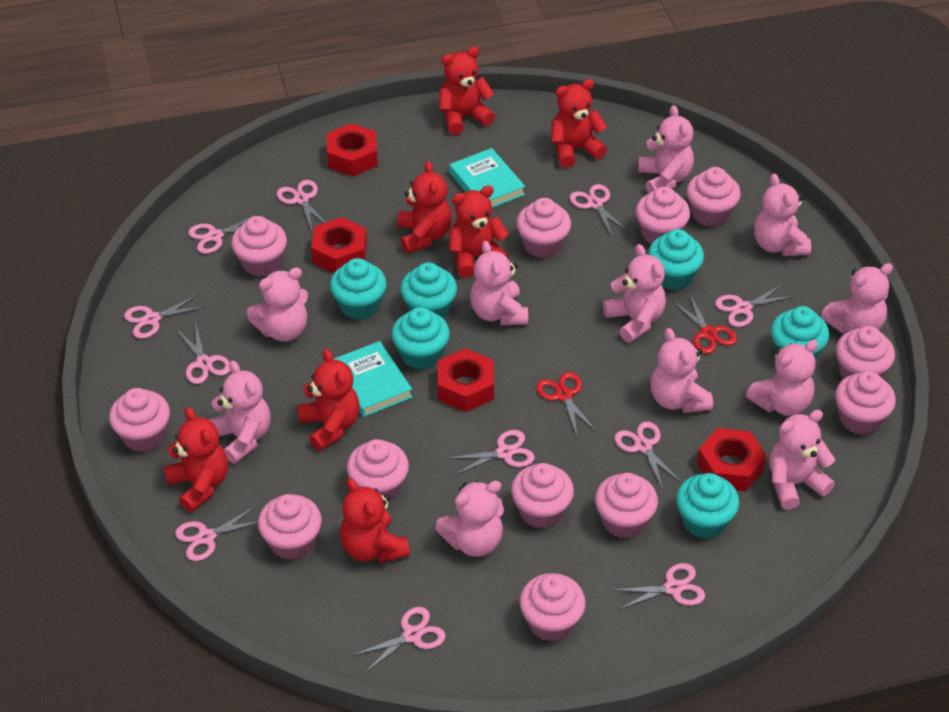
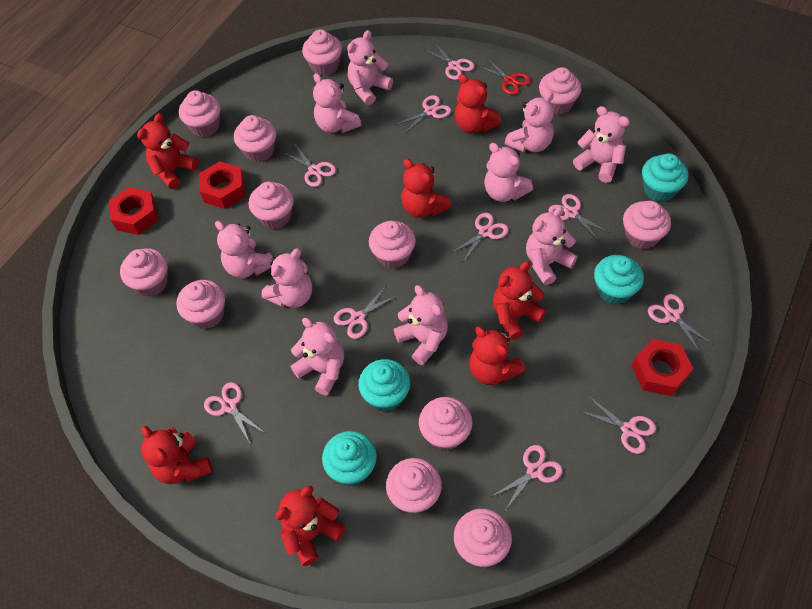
pink scissors: 11 -> 10
pink teddy bear: 11 -> 10
red nut: 4 -> 3
red scissors: 2 -> 1
turquoise book: 2 -> 0
turquoise cupcake: 6 -> 4

